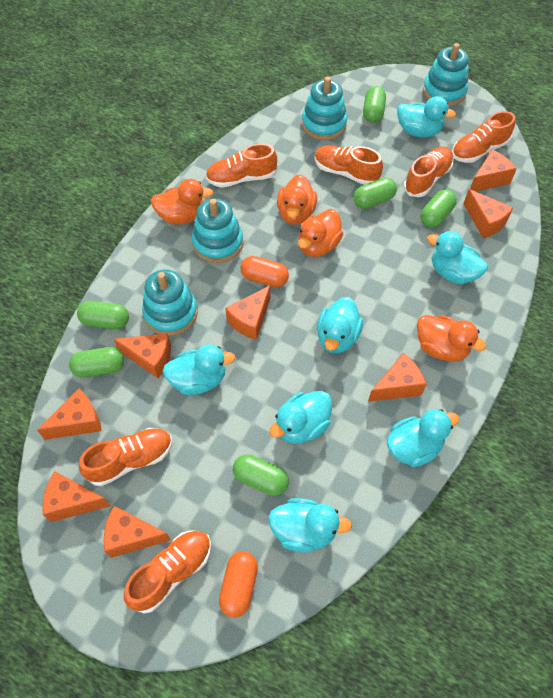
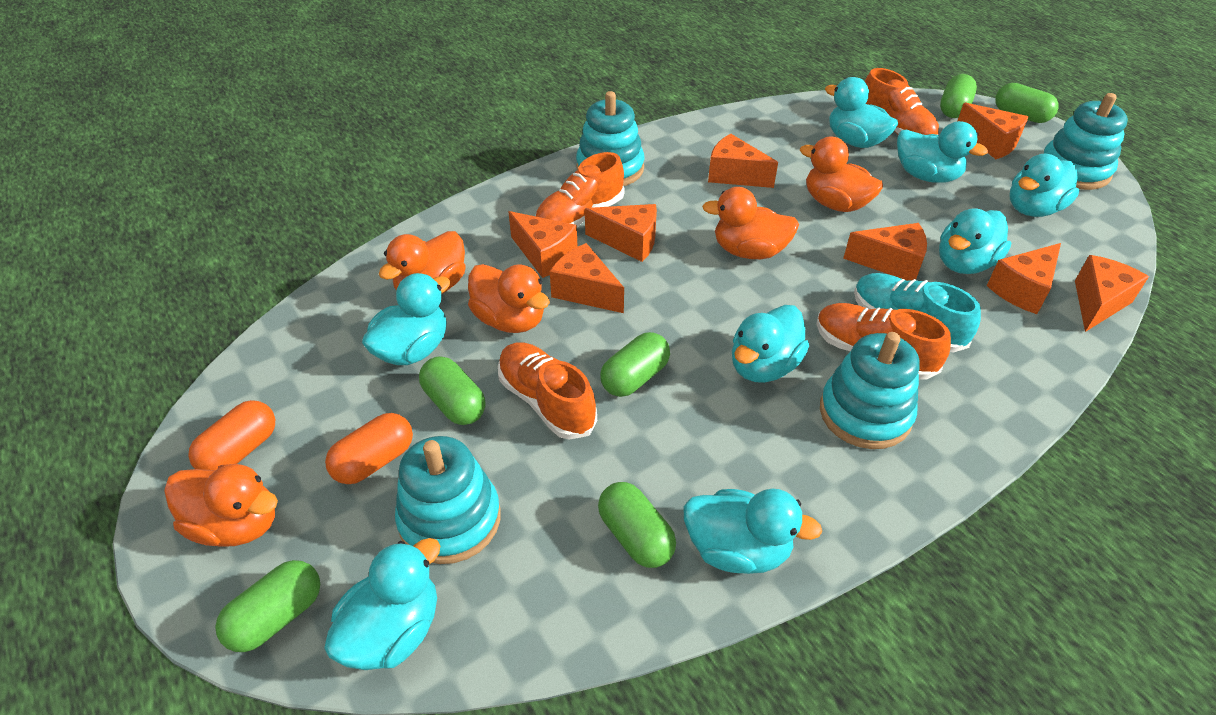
orange duck: 4 -> 5
orange shoe: 6 -> 4
turquoise duck: 7 -> 8
turquoise shoe: 0 -> 1

